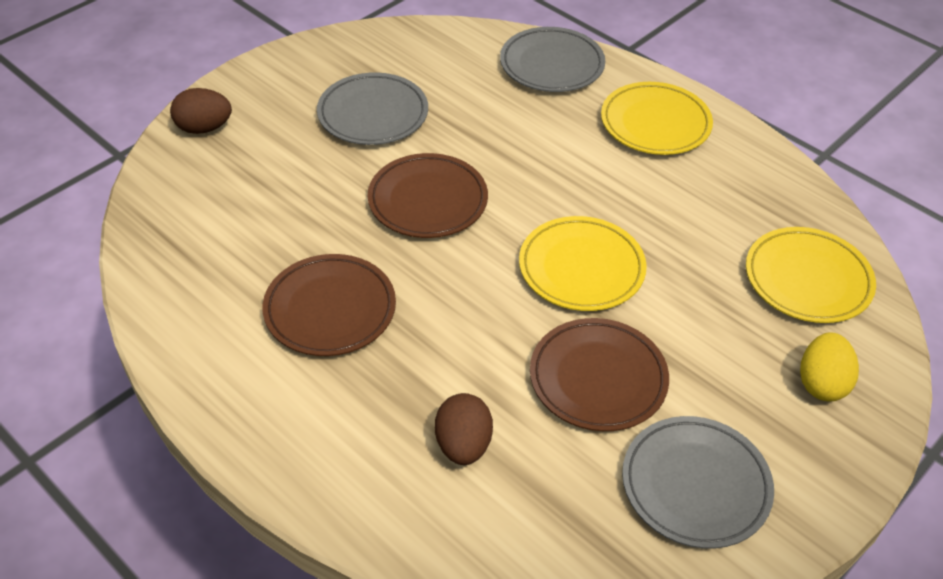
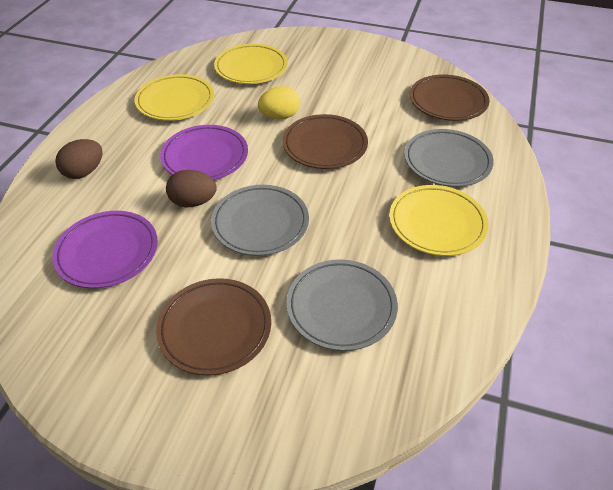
purple plate: 0 -> 2

